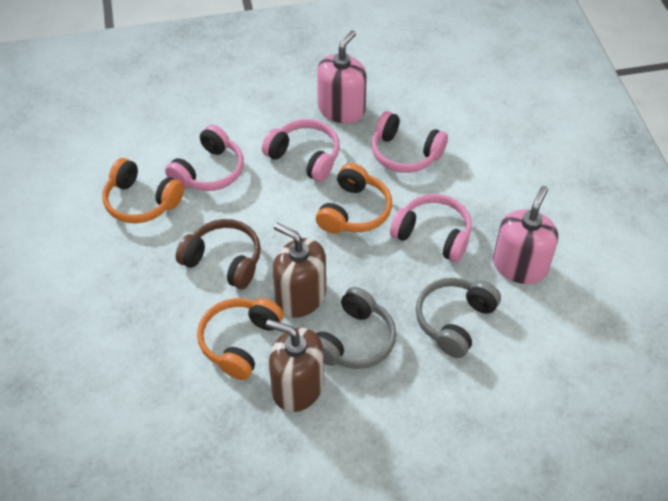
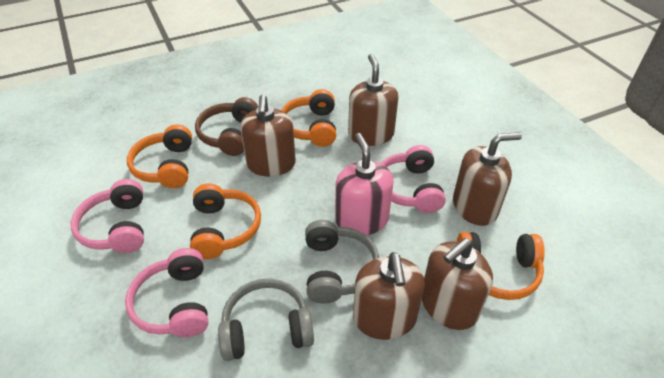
brown soap dispenser: 2 -> 5
orange headphones: 3 -> 4
pink headphones: 4 -> 3
pink soap dispenser: 2 -> 1

